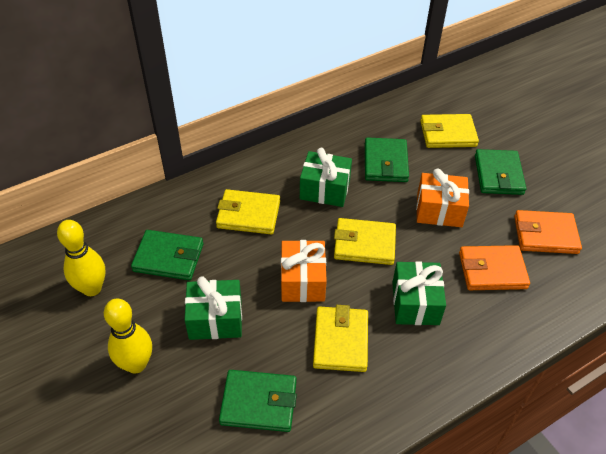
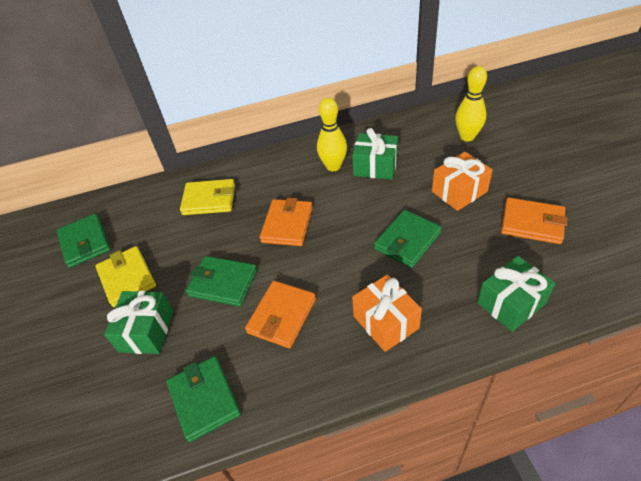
orange wallet: 2 -> 3
yellow wallet: 4 -> 2

